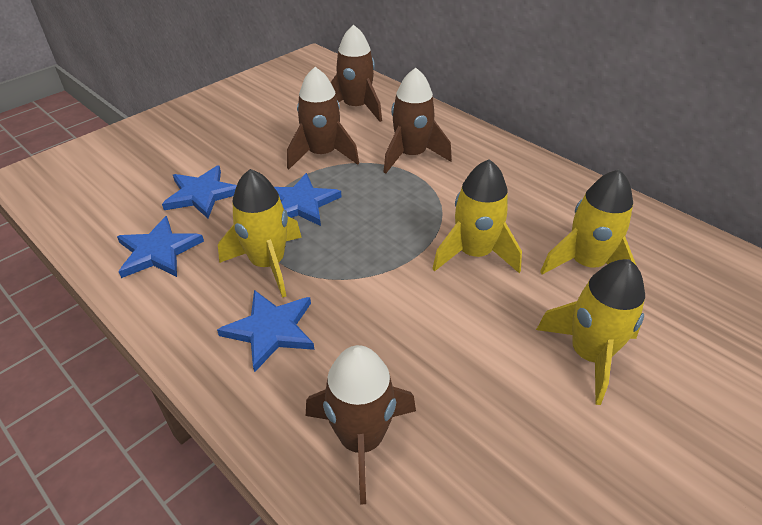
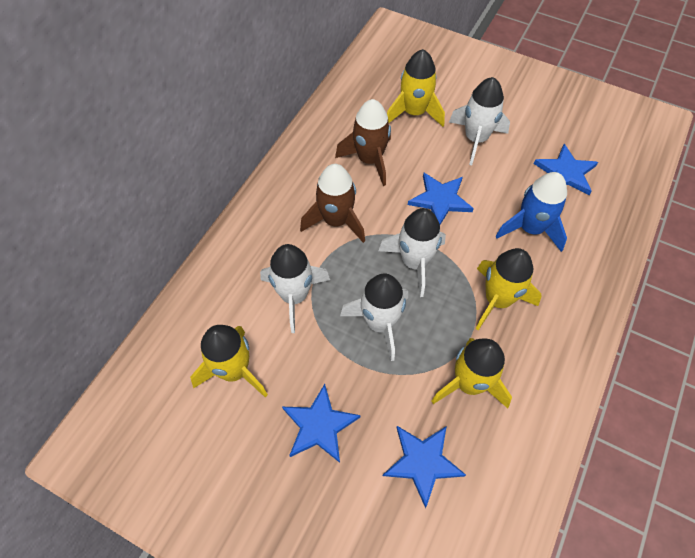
blue rocket: 0 -> 1
brown rocket: 4 -> 2
white rocket: 0 -> 4

